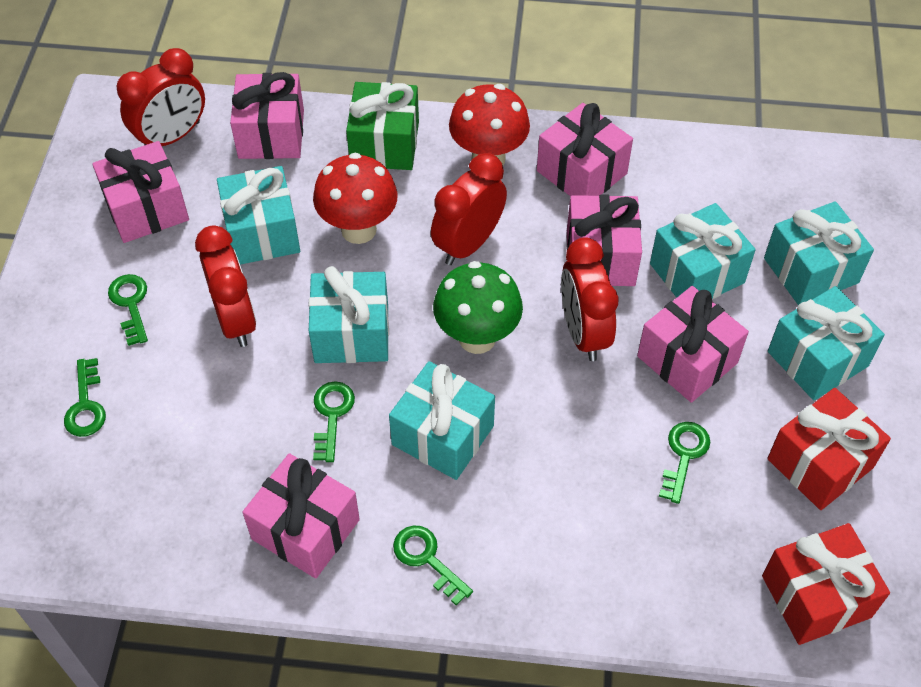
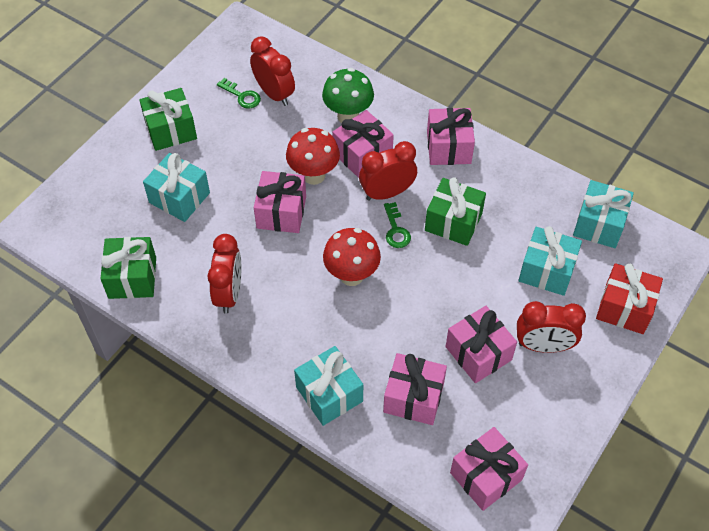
green gift: 1 -> 3
green key: 5 -> 2
red gift: 2 -> 1
turquoise gift: 6 -> 4

